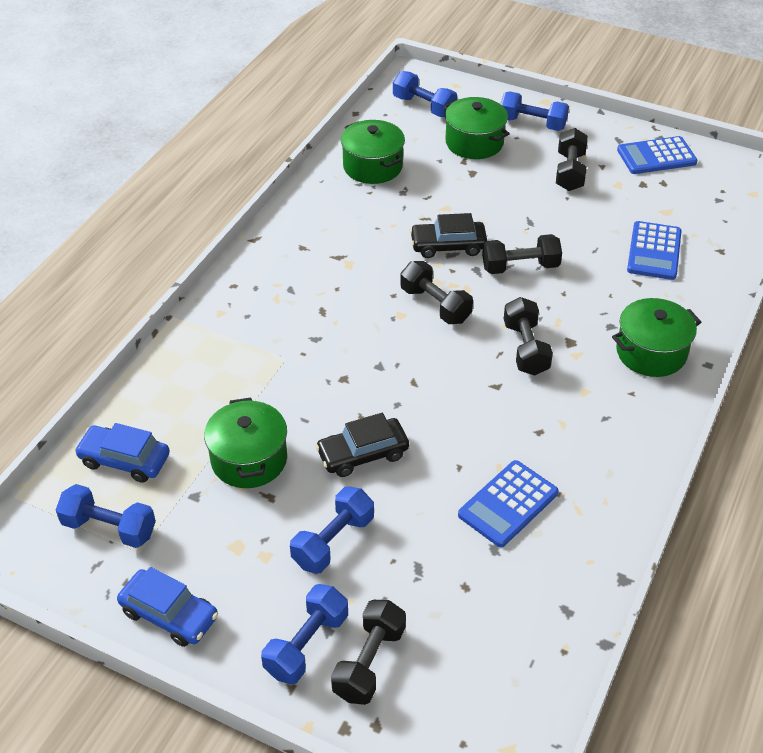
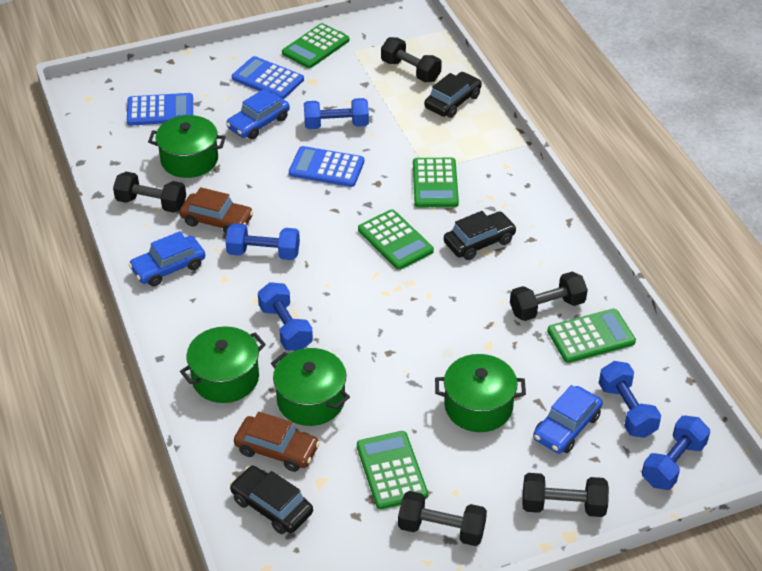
black car: 2 -> 3
blue car: 2 -> 3
brown car: 0 -> 2
green calculator: 0 -> 5

